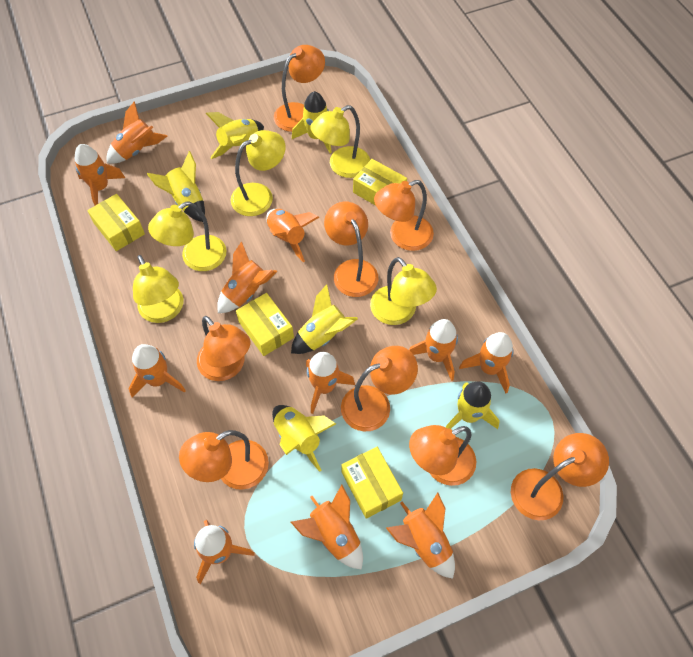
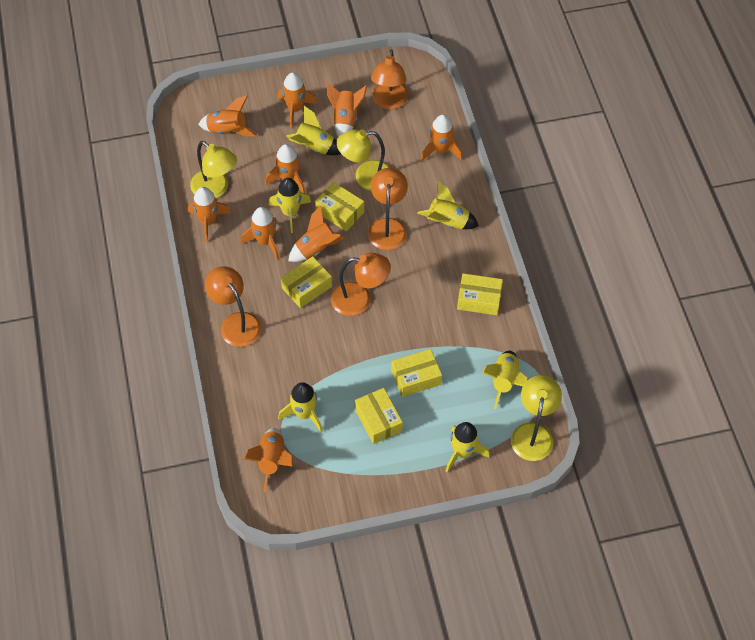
orange lamp: 8 -> 4
orange rocket: 11 -> 9
yellow box: 4 -> 5
yellow lamp: 5 -> 3

